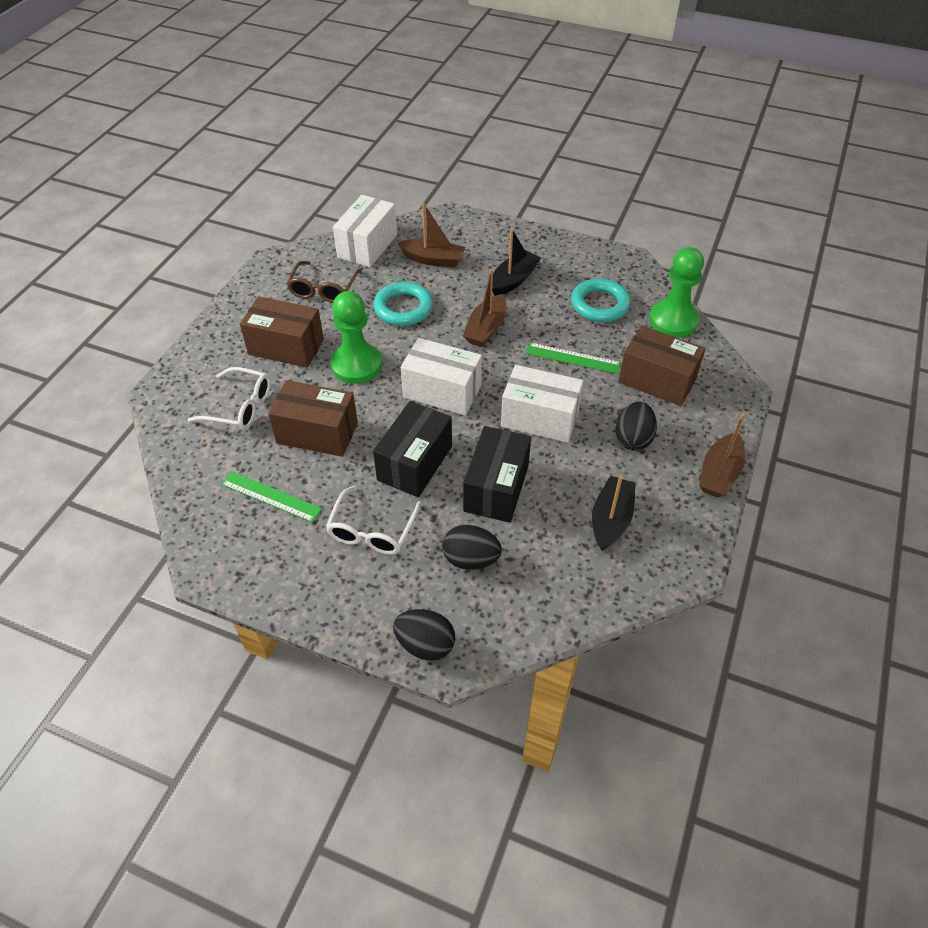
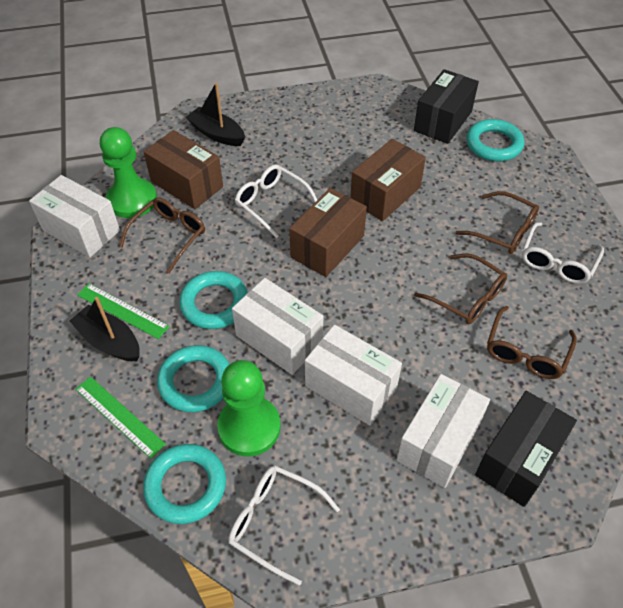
black egg: 3 -> 0
brown boat: 3 -> 0
brown glasses: 1 -> 4
turquoise ring: 2 -> 4
white box: 3 -> 4
white glasses: 2 -> 3

